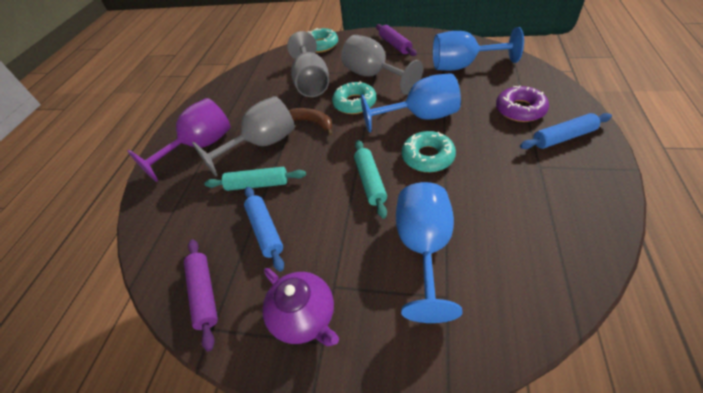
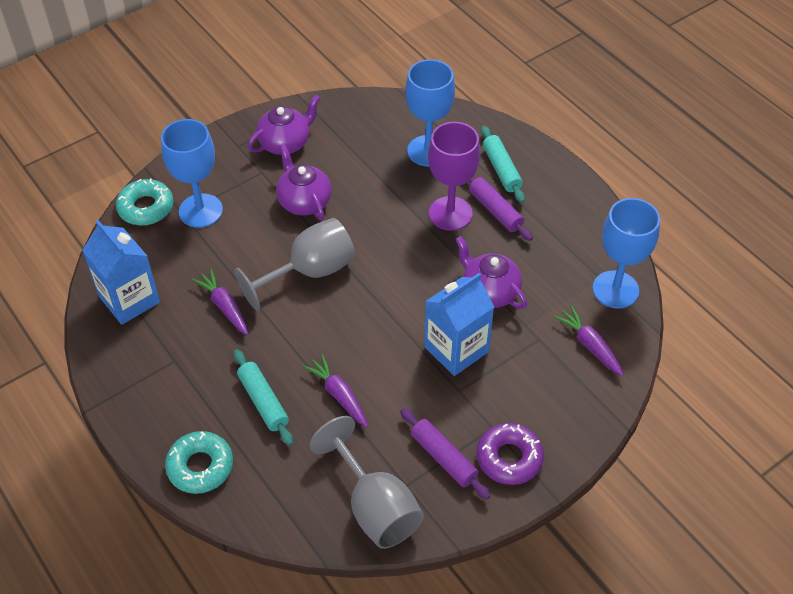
blue carton: 0 -> 2
blue rolling pin: 2 -> 0
brown banana: 1 -> 0
grey goblet: 3 -> 2
purple carrot: 0 -> 3
purple teapot: 1 -> 3
turquoise donut: 3 -> 2

